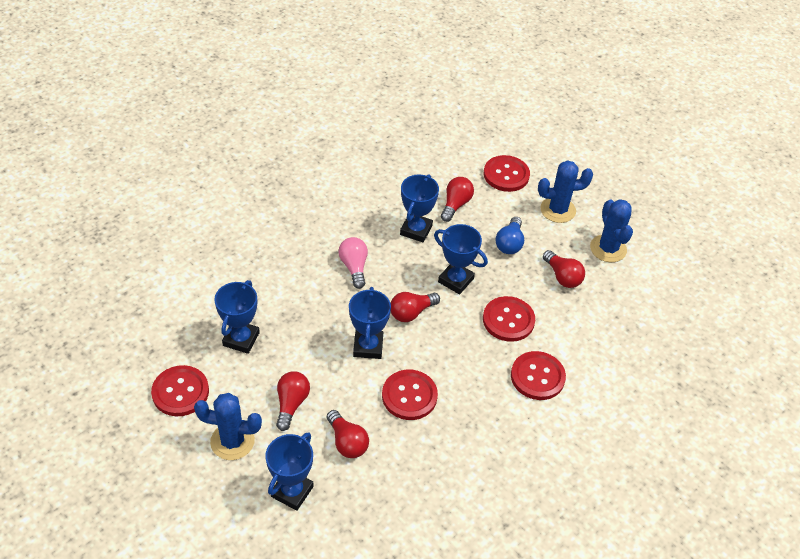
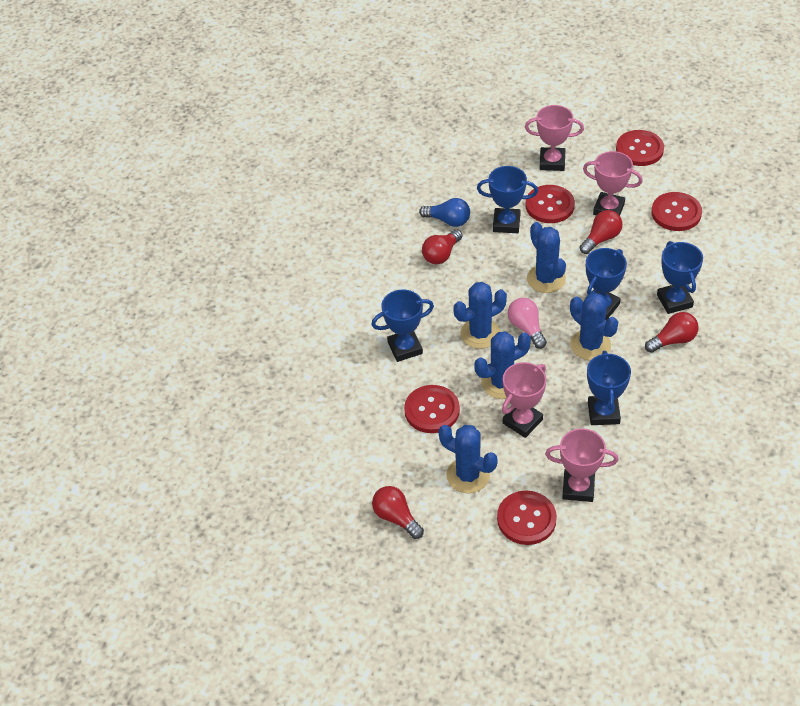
blue cactus: 3 -> 5
pink trophy: 0 -> 4
red light bulb: 5 -> 4

